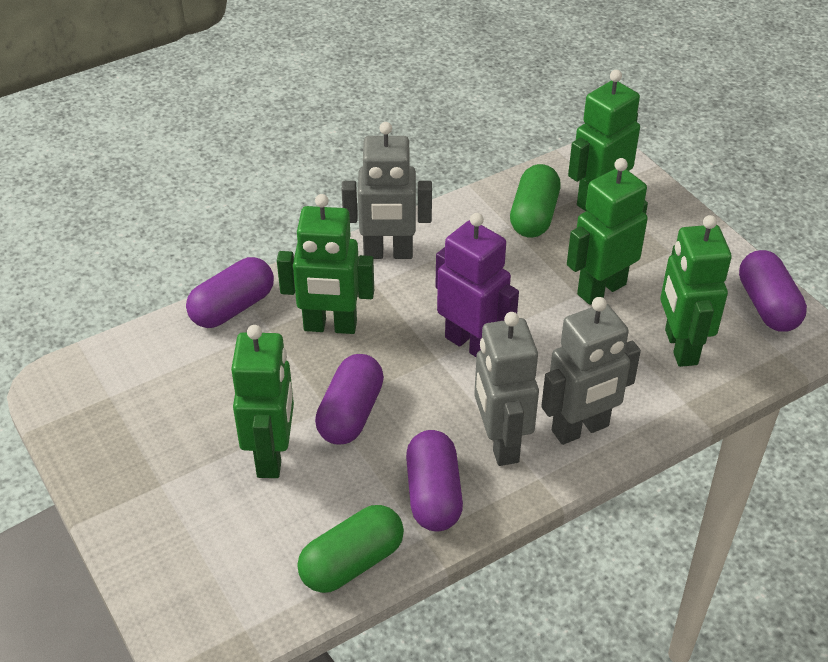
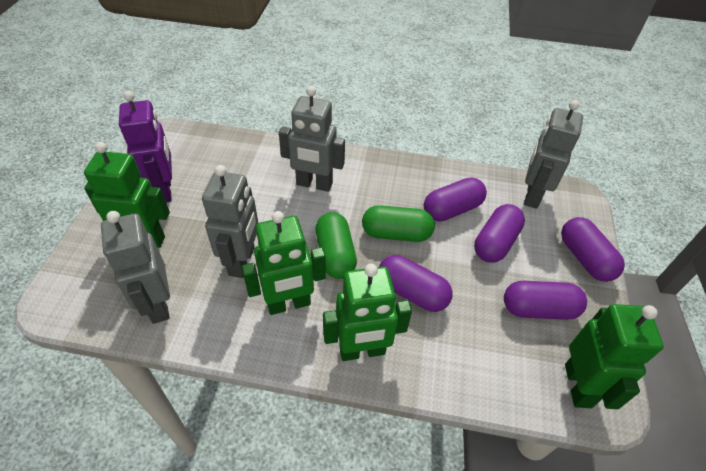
green robot: 5 -> 4
grey robot: 3 -> 4
purple capsule: 4 -> 5

